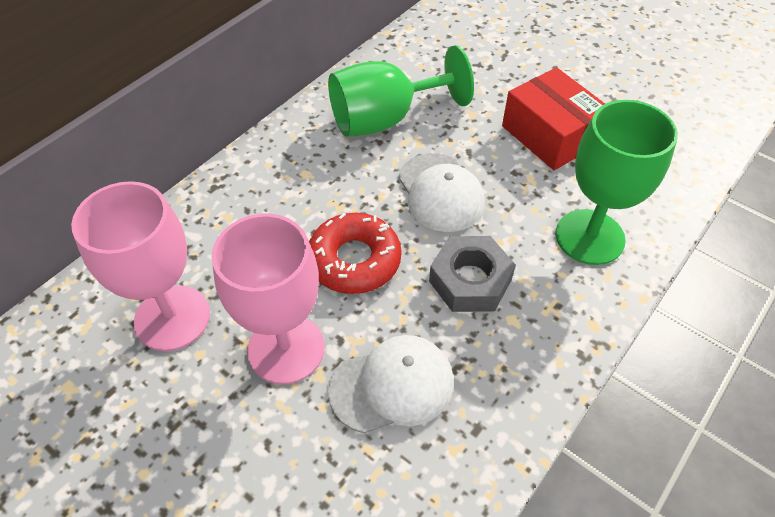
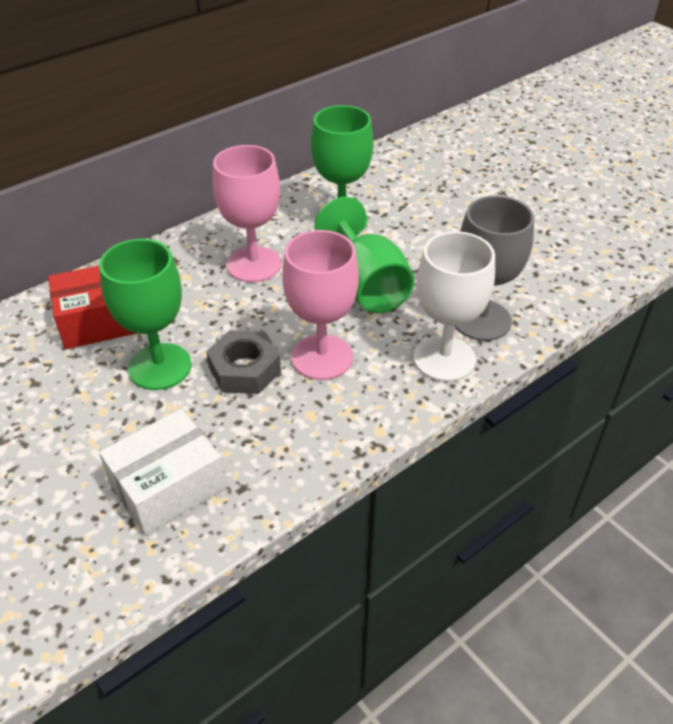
green goblet: 2 -> 3
grey goblet: 0 -> 1
red donut: 1 -> 0
white box: 0 -> 1
white cap: 2 -> 0
white goblet: 0 -> 1

